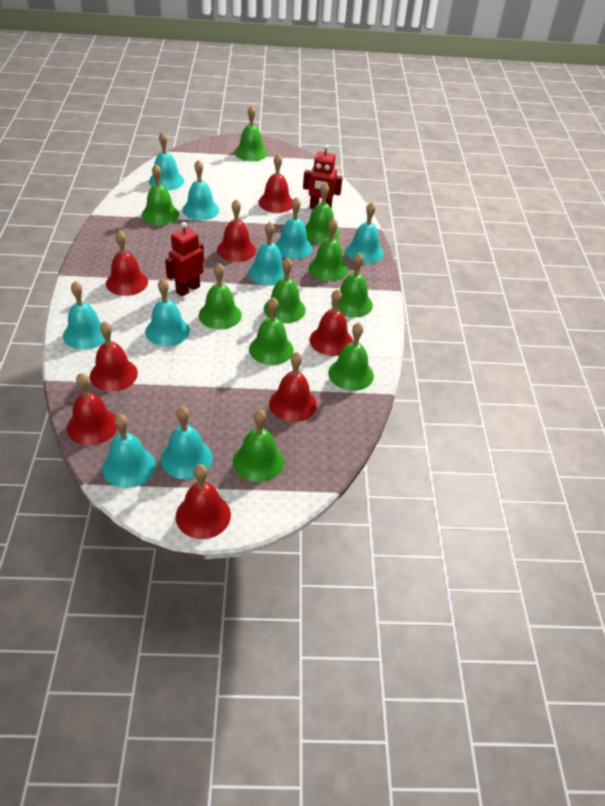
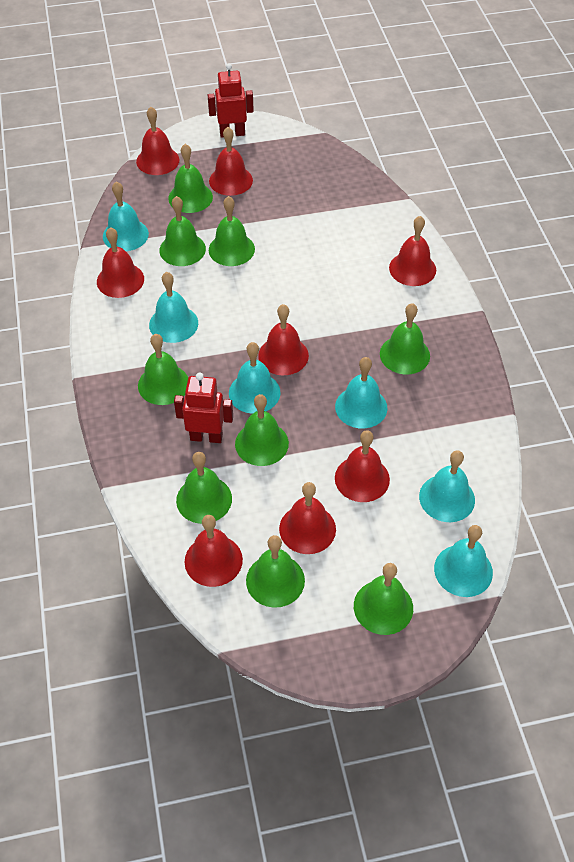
green bell: 10 -> 9
turquoise bell: 9 -> 6

